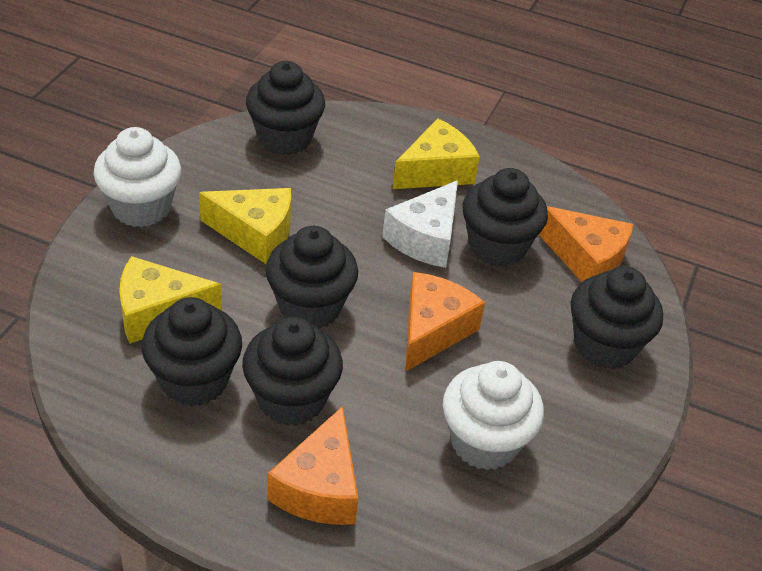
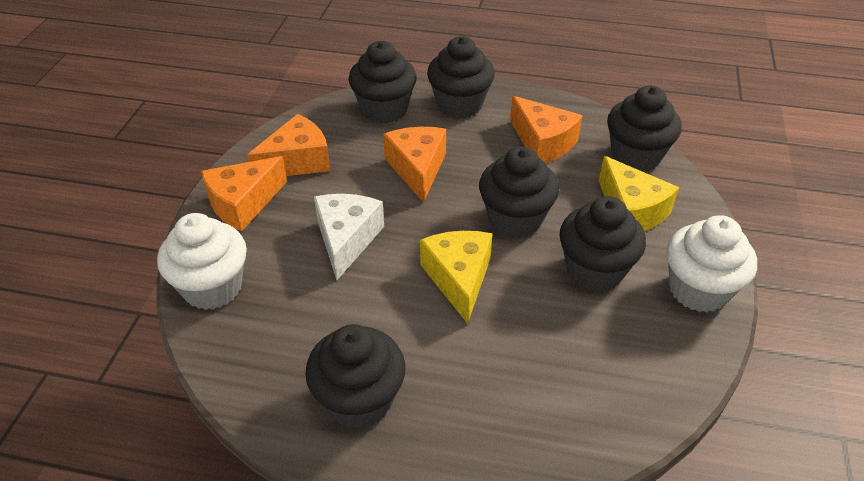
orange cheese: 3 -> 4
yellow cheese: 3 -> 2

